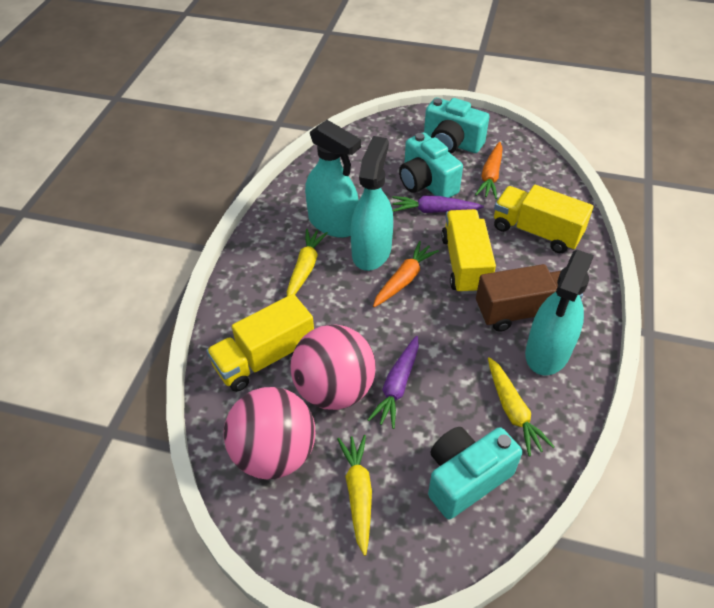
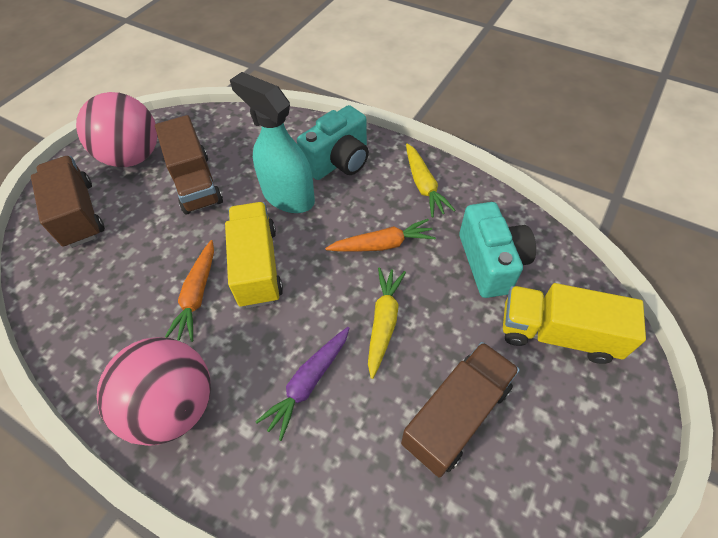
brown truck: 1 -> 3
purple carrot: 2 -> 1
turquoise camera: 3 -> 2
turquoise spray bottle: 3 -> 1
yellow carrot: 3 -> 2
yellow truck: 3 -> 2

